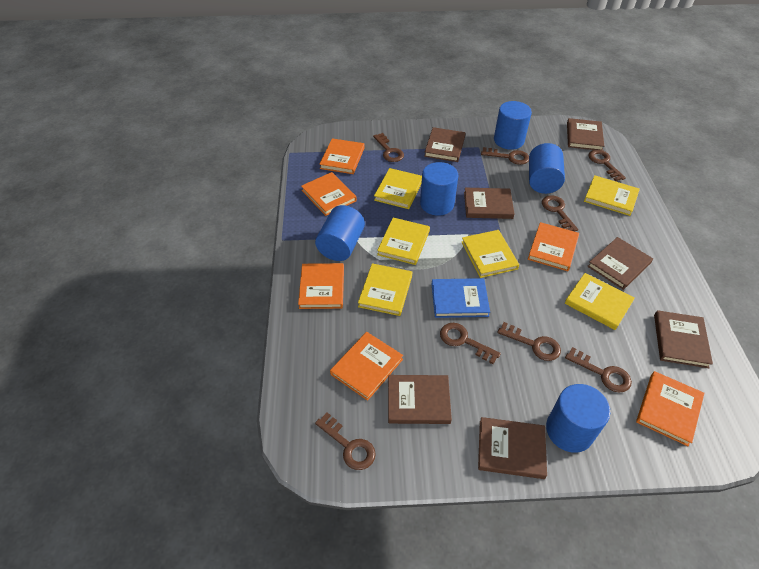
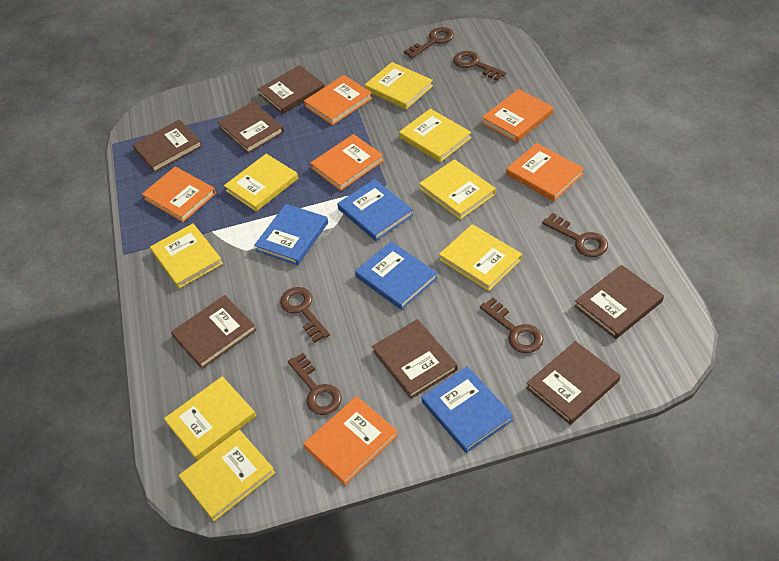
blue book: 1 -> 4
blue cylinder: 5 -> 0
brown key: 8 -> 6
yellow book: 6 -> 8

